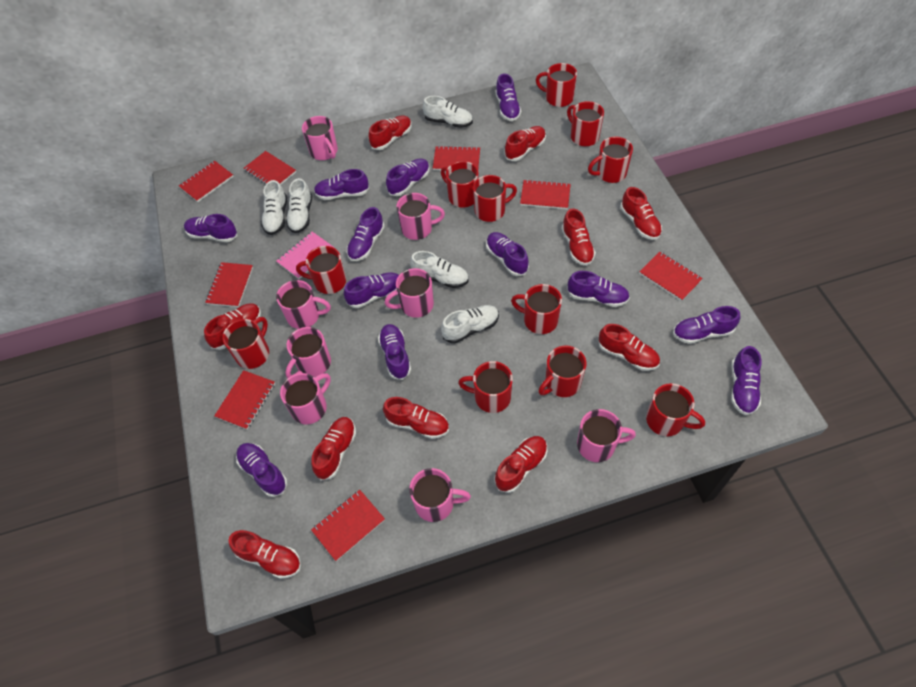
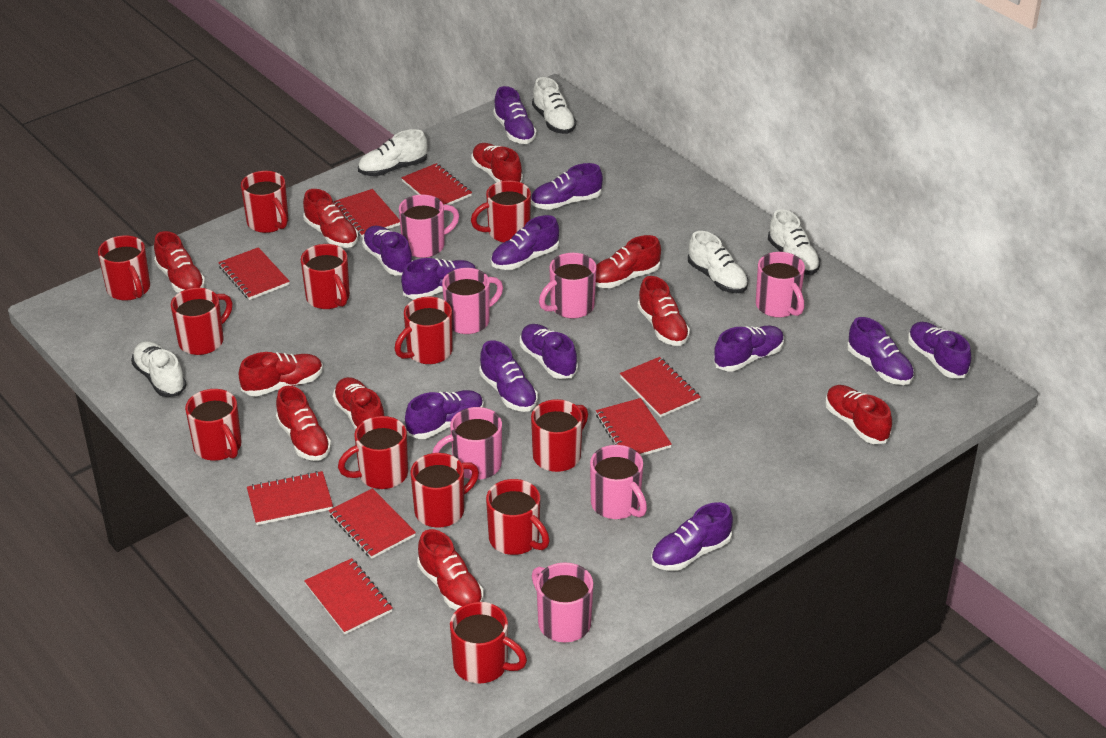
pink mug: 8 -> 7
pink notebook: 1 -> 0
red mug: 11 -> 12

